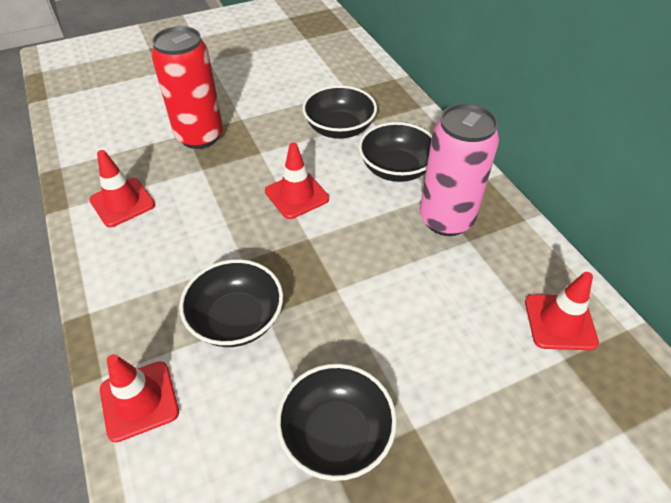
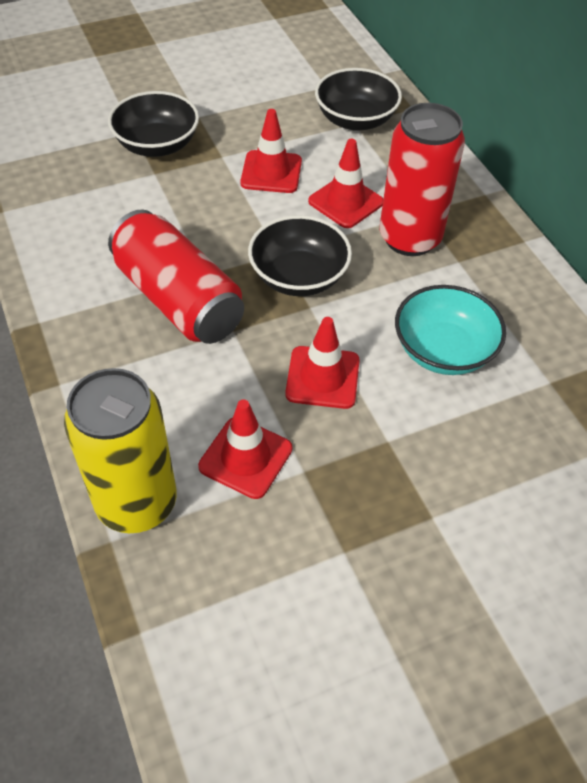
black bowl: 4 -> 3
pink can: 1 -> 0
red can: 1 -> 2
turquoise bowl: 0 -> 1
yellow can: 0 -> 1

